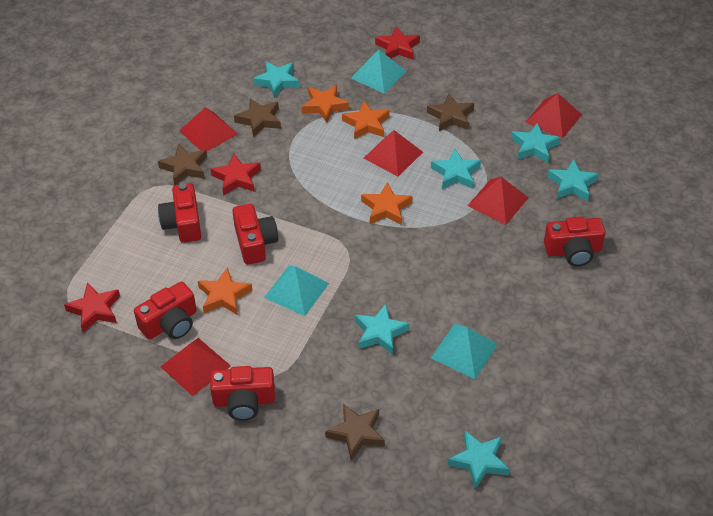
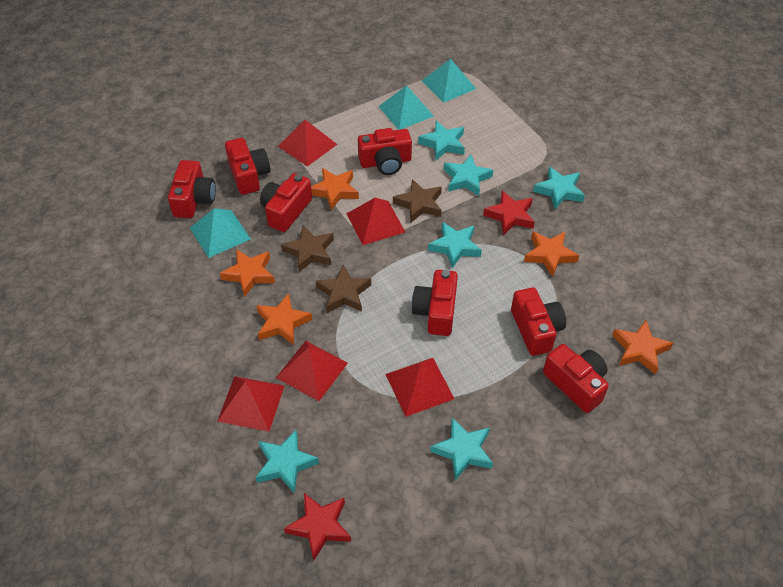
brown star: 4 -> 3
orange star: 4 -> 5
red camera: 5 -> 7
red star: 3 -> 2

